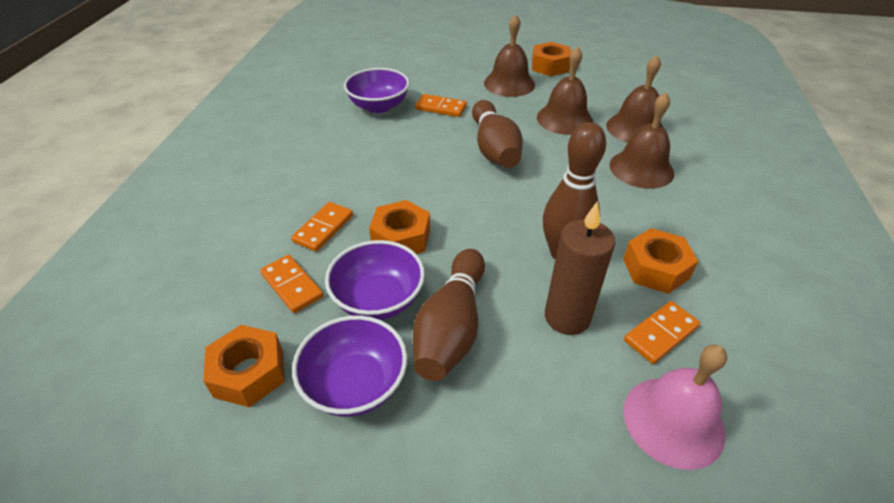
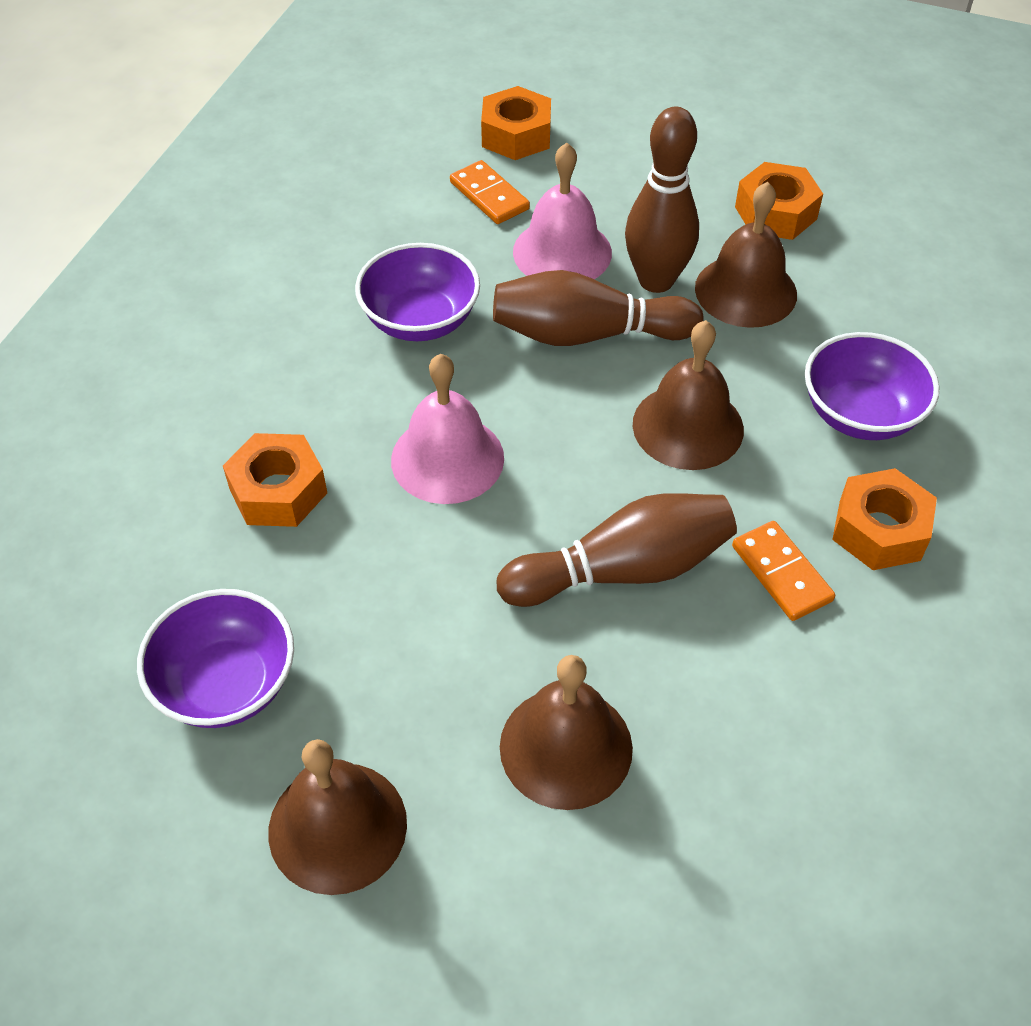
brown candle: 1 -> 0
orange domino: 4 -> 2
pink bell: 1 -> 2

